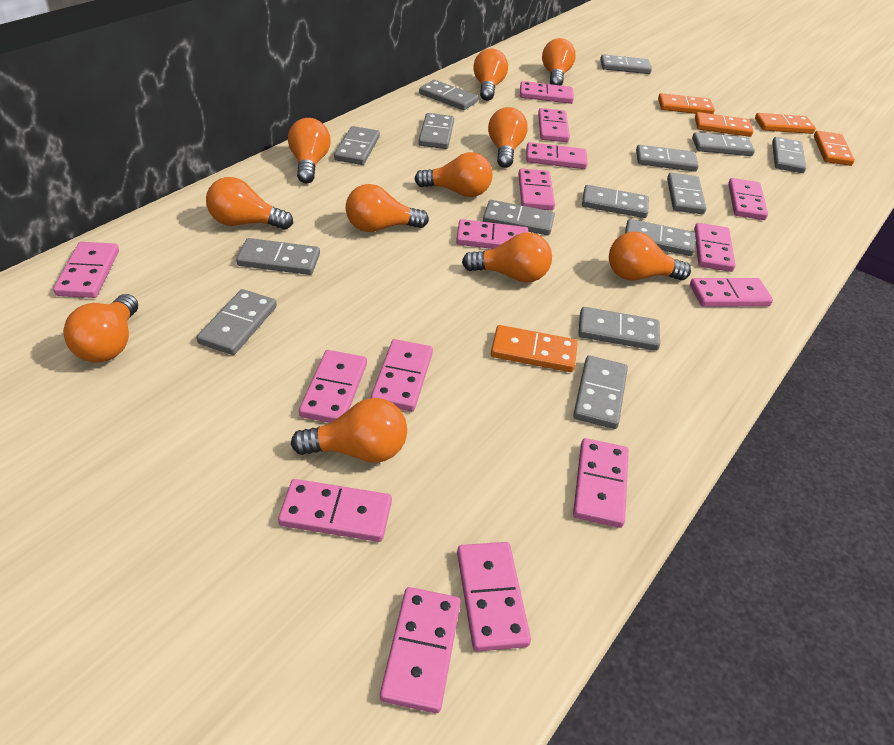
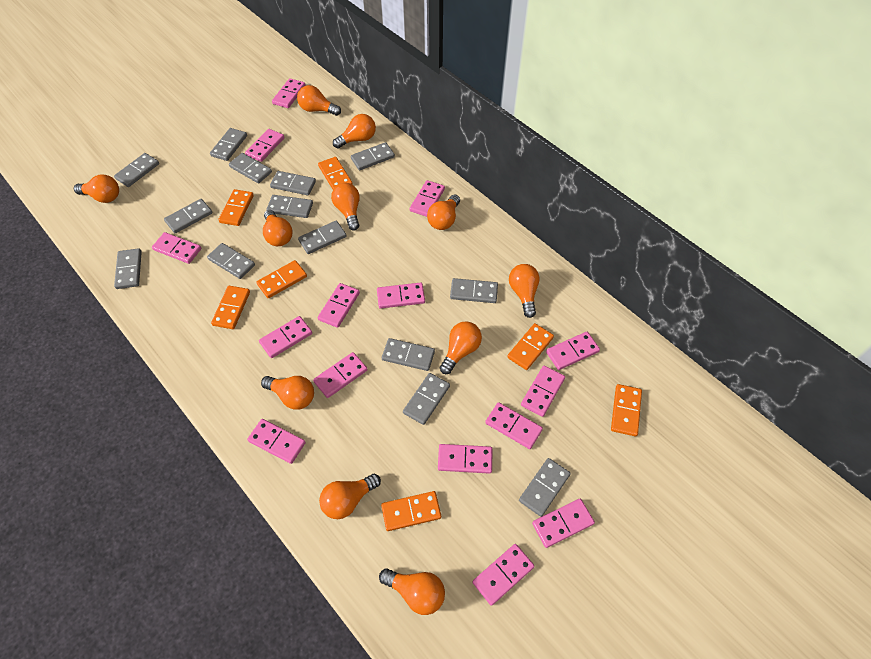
grey domino: 15 -> 14
orange domino: 5 -> 7

